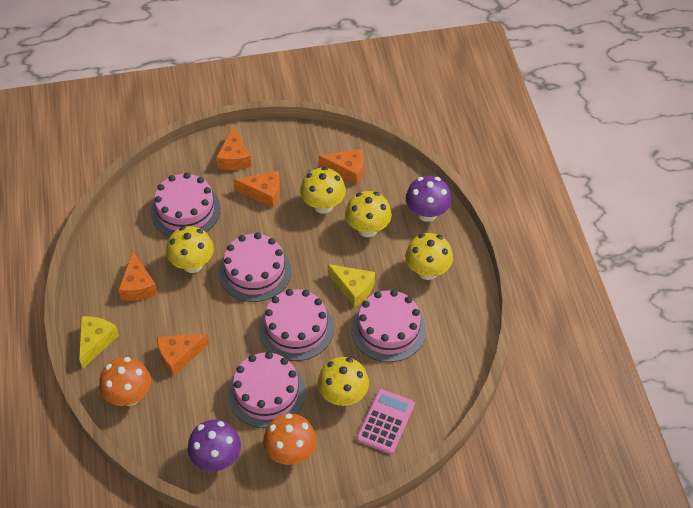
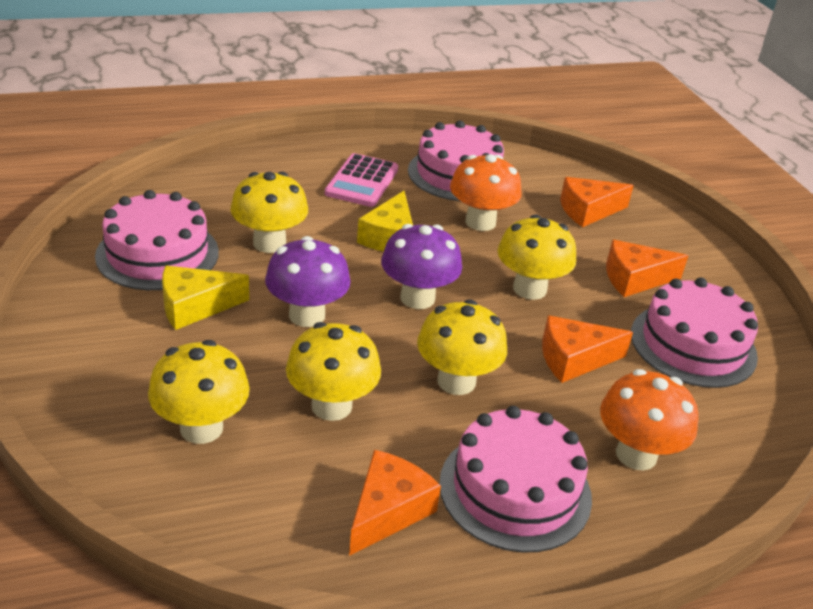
orange cheese: 5 -> 4
pink cake: 5 -> 4

